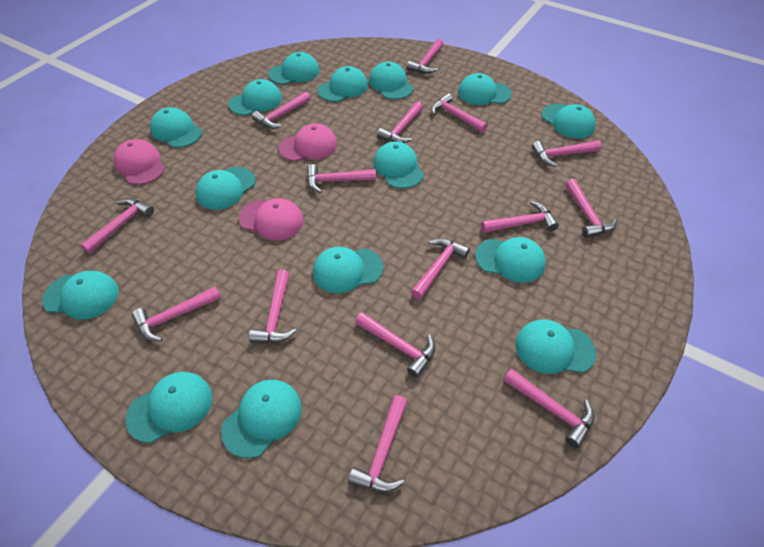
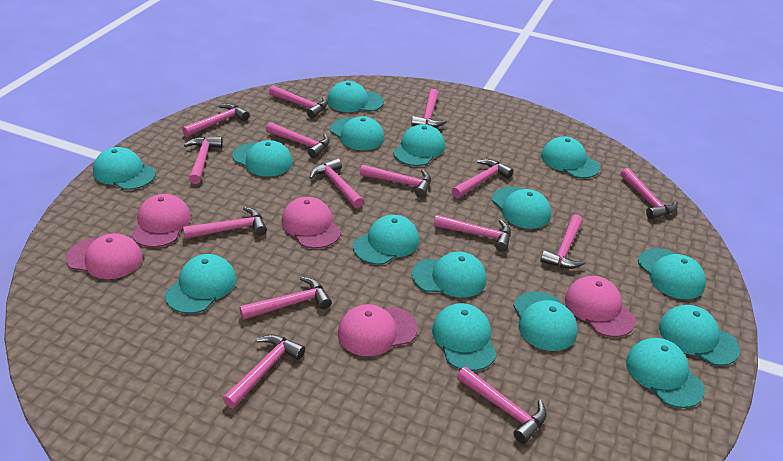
pink cap: 3 -> 5

